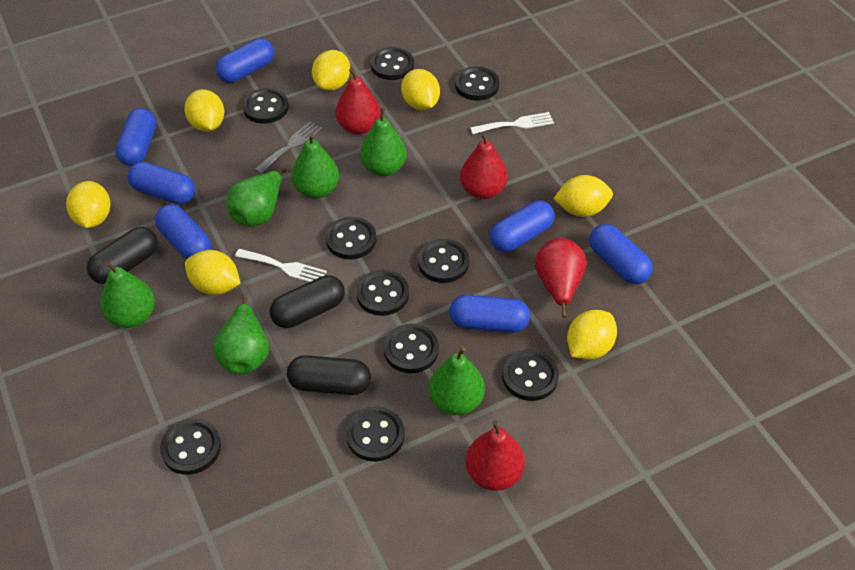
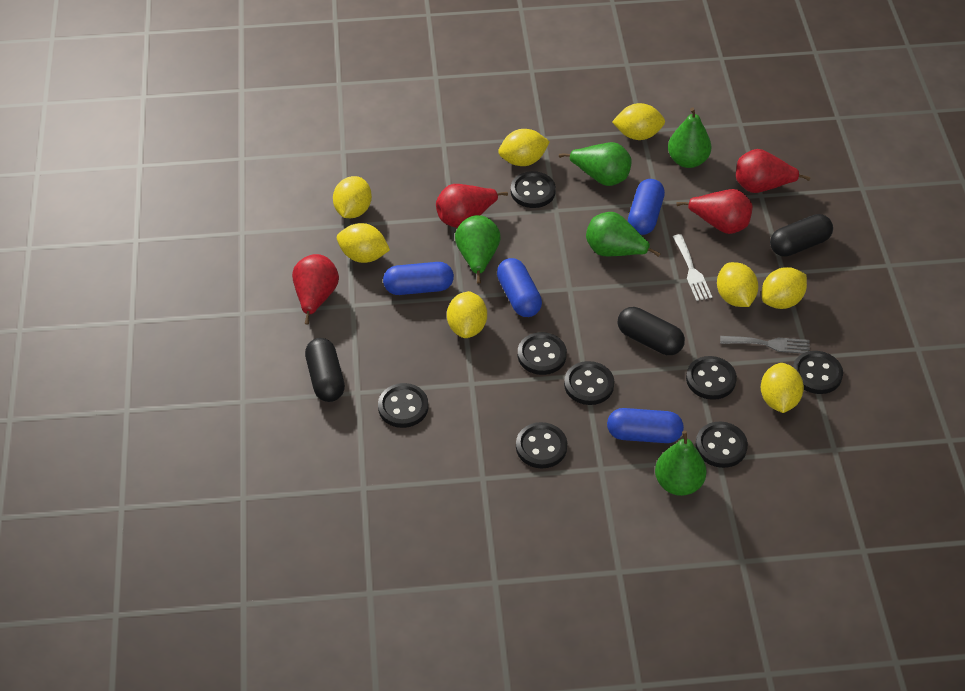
black button: 10 -> 8
blue capsule: 7 -> 4
green pear: 6 -> 5
white fork: 2 -> 1
yellow lemon: 7 -> 8

